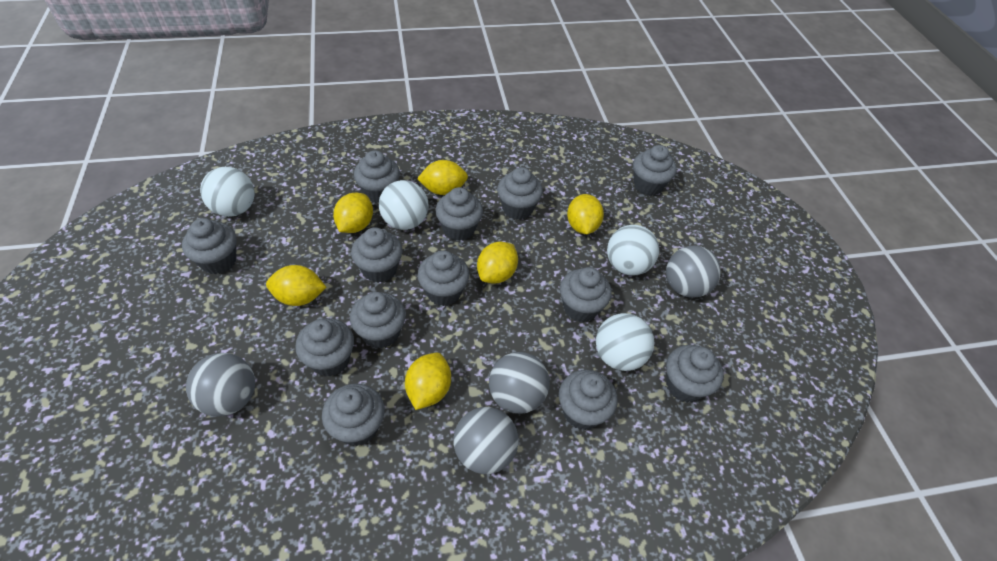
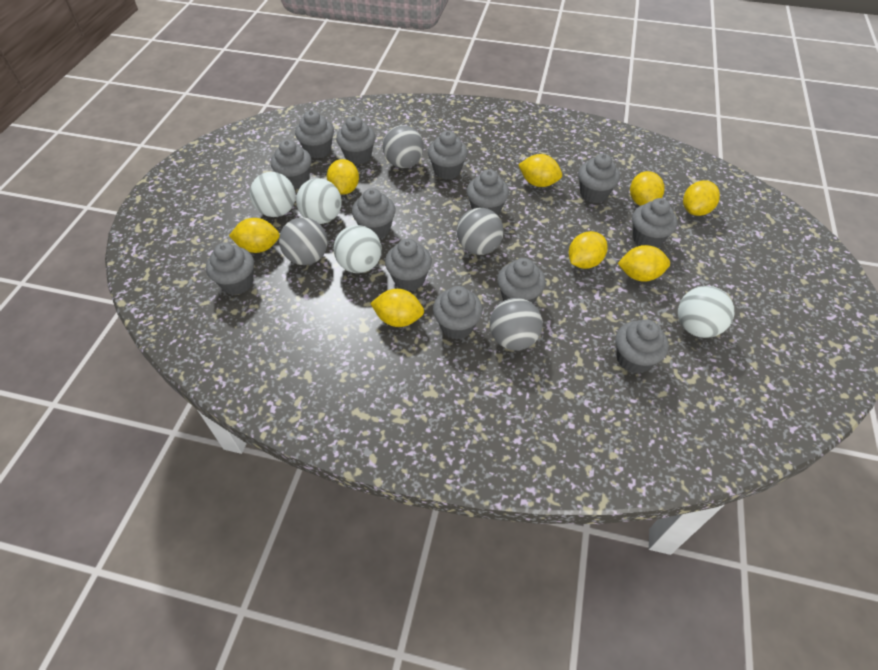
yellow lemon: 6 -> 8

